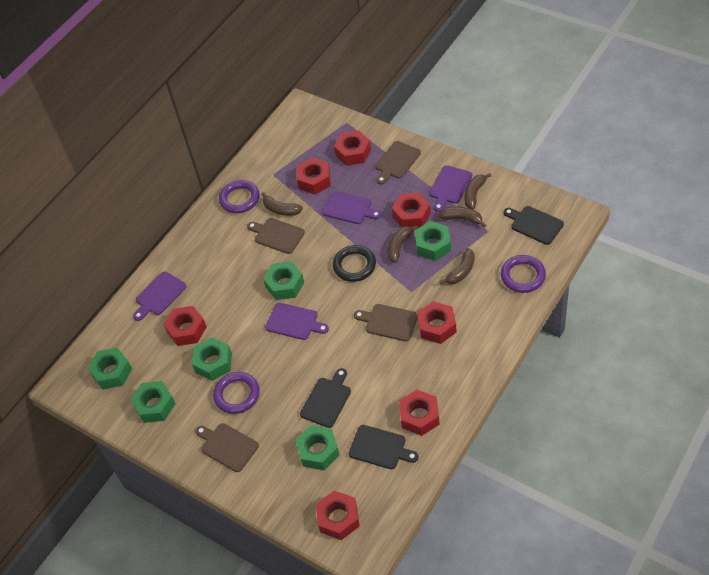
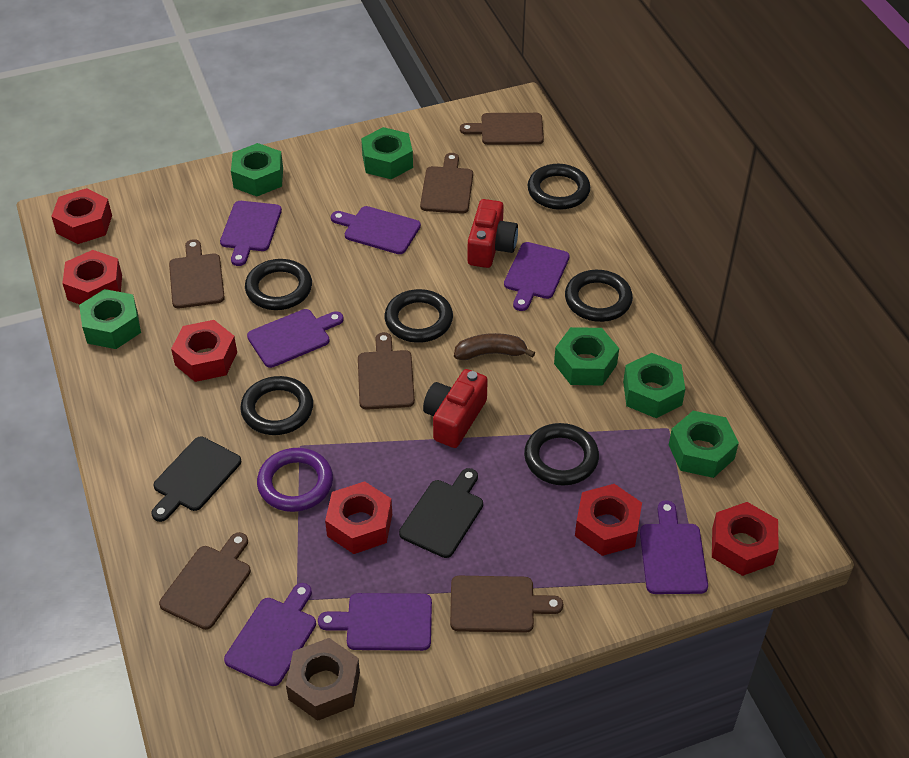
black cutting board: 3 -> 2
black ring: 1 -> 6
brown banana: 5 -> 1
brown cutting board: 4 -> 6
brown nut: 0 -> 1
purple cutting board: 4 -> 7
purple ring: 3 -> 1
red camera: 0 -> 2
red nut: 7 -> 6

